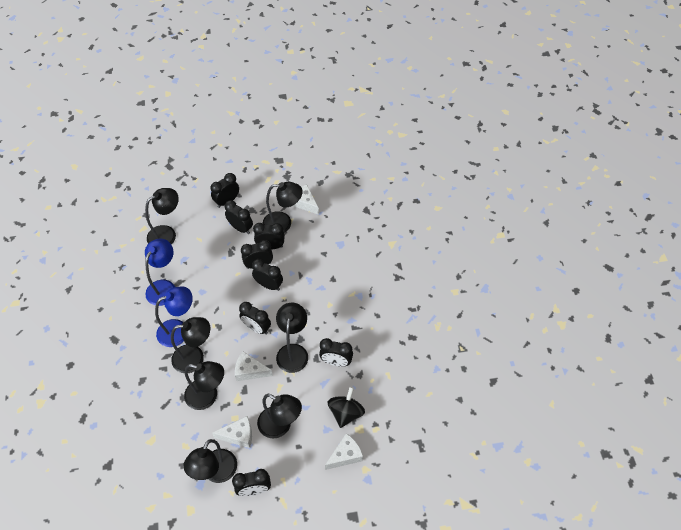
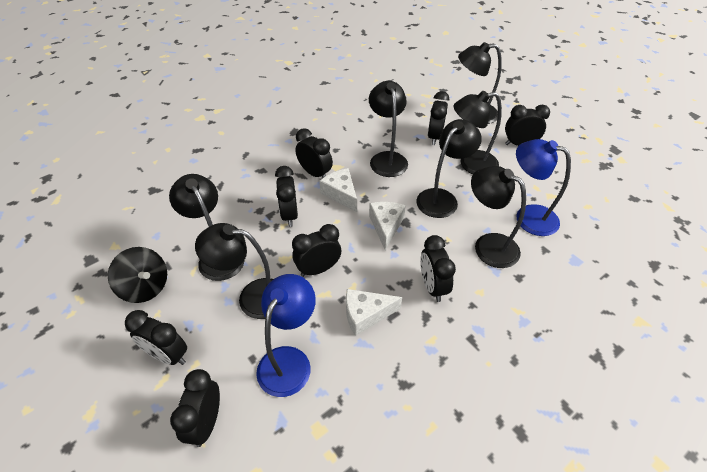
white cheese: 4 -> 3

